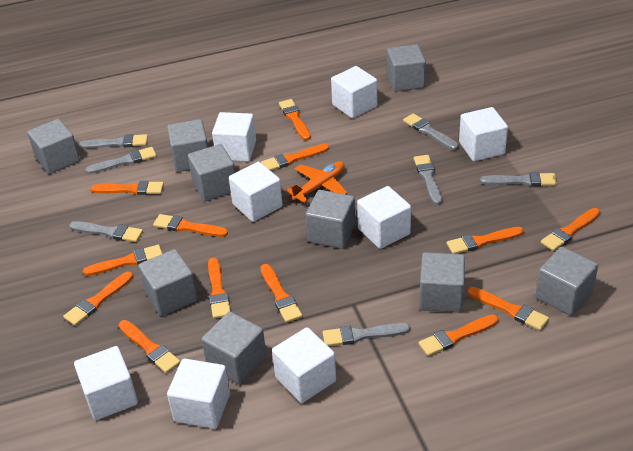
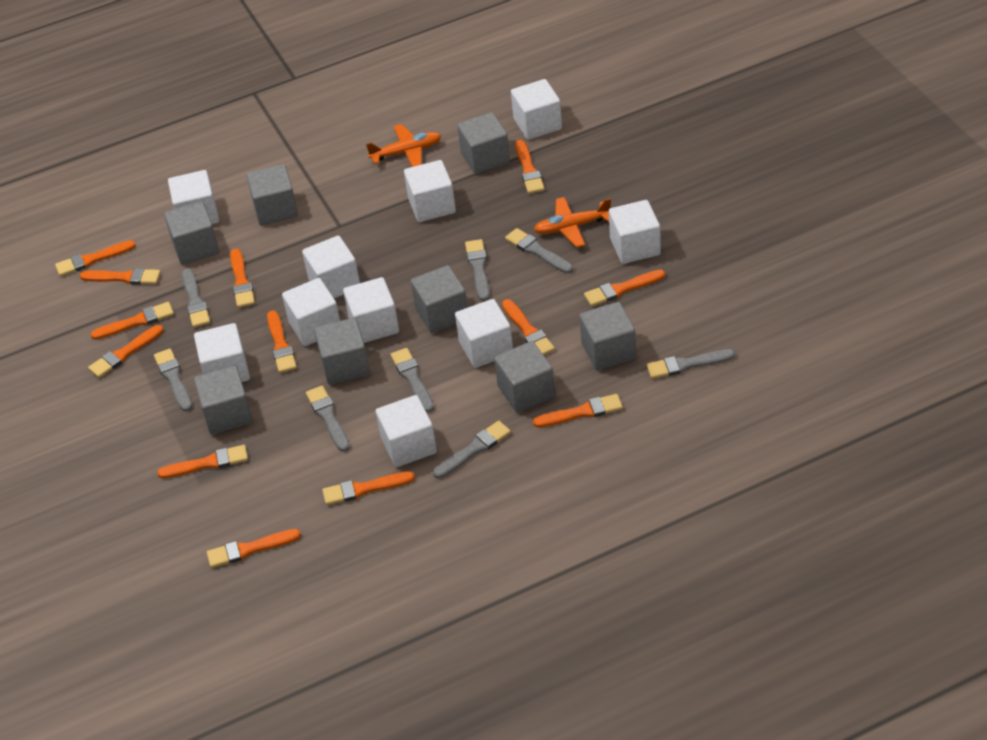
grey brush: 7 -> 8
grey cube: 9 -> 8
orange plane: 1 -> 2
white cube: 8 -> 10

